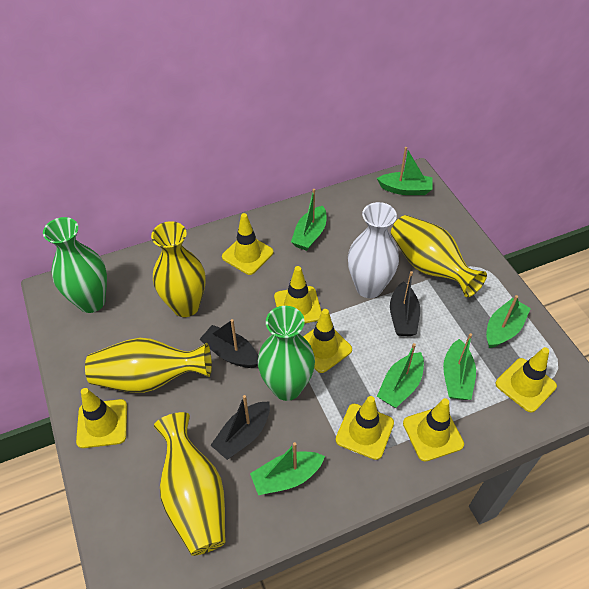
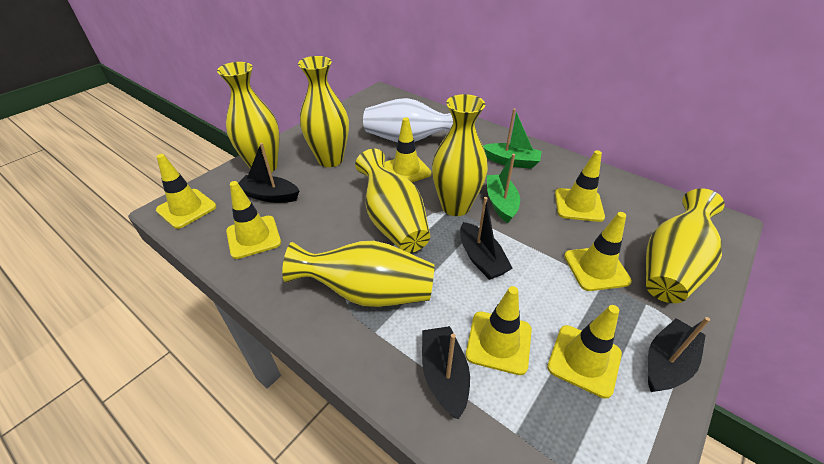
black boat: 3 -> 4
green boat: 6 -> 2
green vase: 2 -> 0
yellow vase: 4 -> 6

